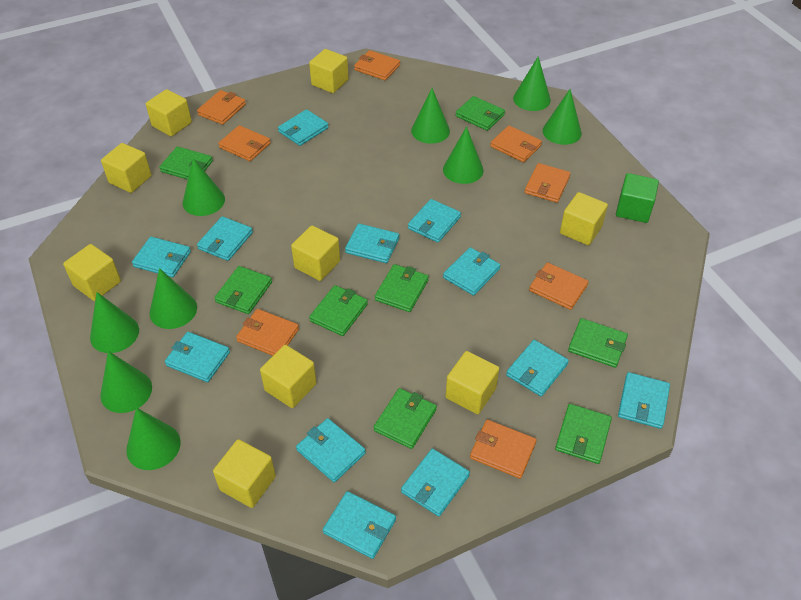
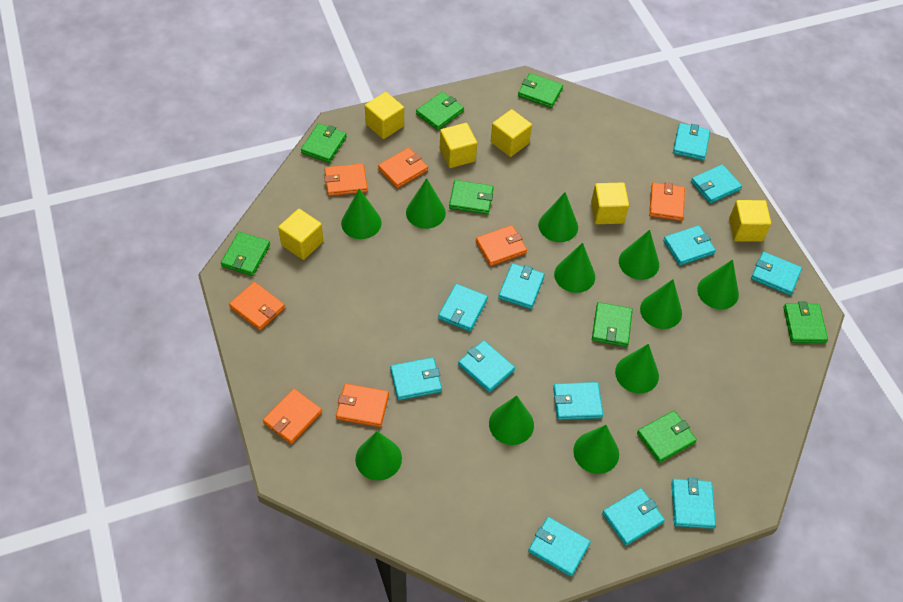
green cone: 9 -> 11
green cube: 1 -> 0
orange wallet: 8 -> 7
yellow cube: 9 -> 6

